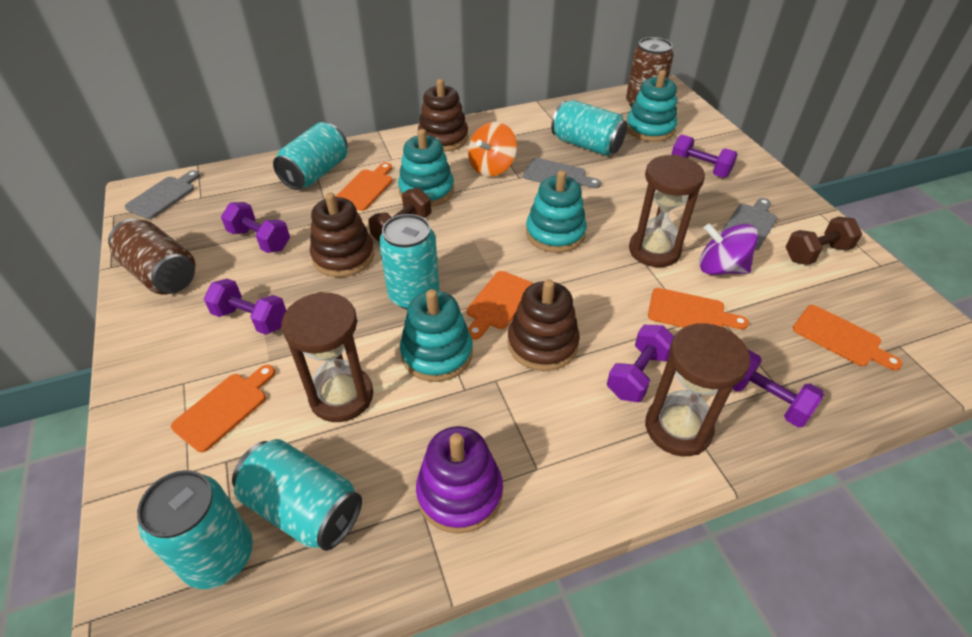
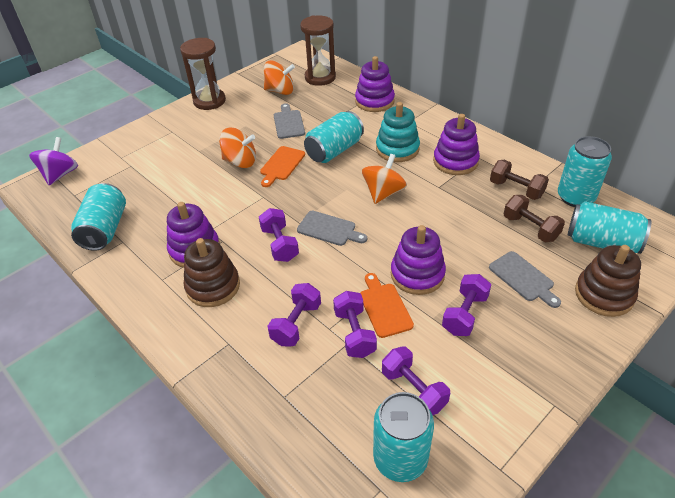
brown can: 2 -> 0
brown hourglass: 3 -> 2
brown stacking toy: 3 -> 2
orange cutting board: 5 -> 2
orange spinning top: 1 -> 3
purple stacking toy: 1 -> 4
turquoise stacking toy: 4 -> 1

